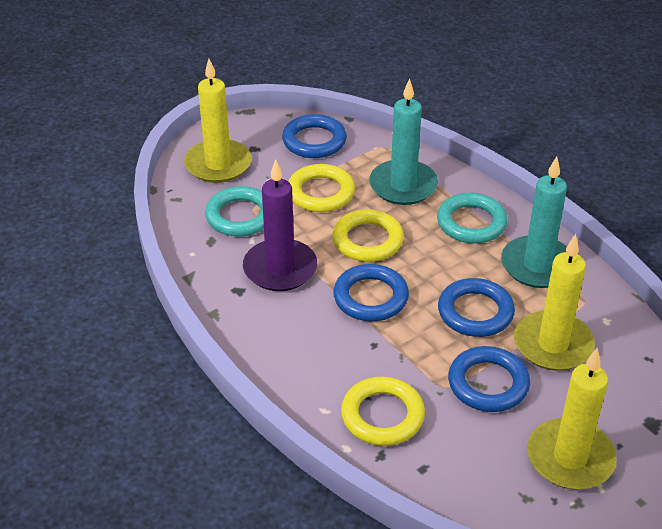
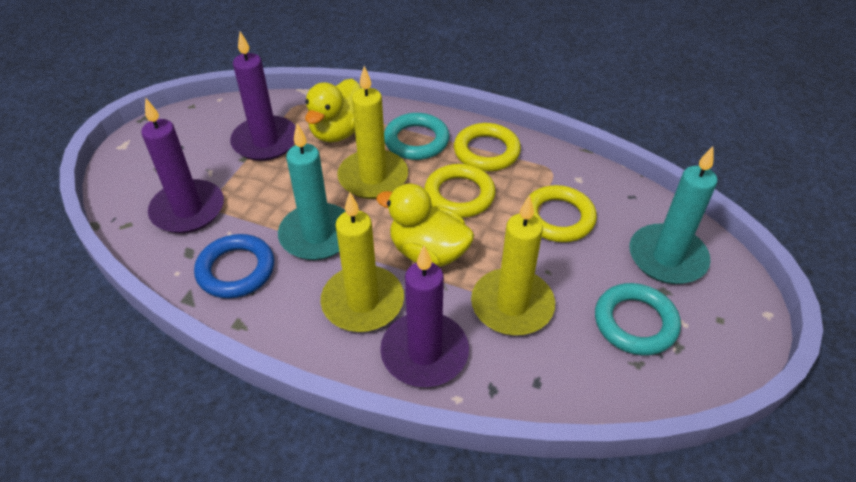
blue ring: 4 -> 1
purple candle: 1 -> 3
yellow duck: 0 -> 2

